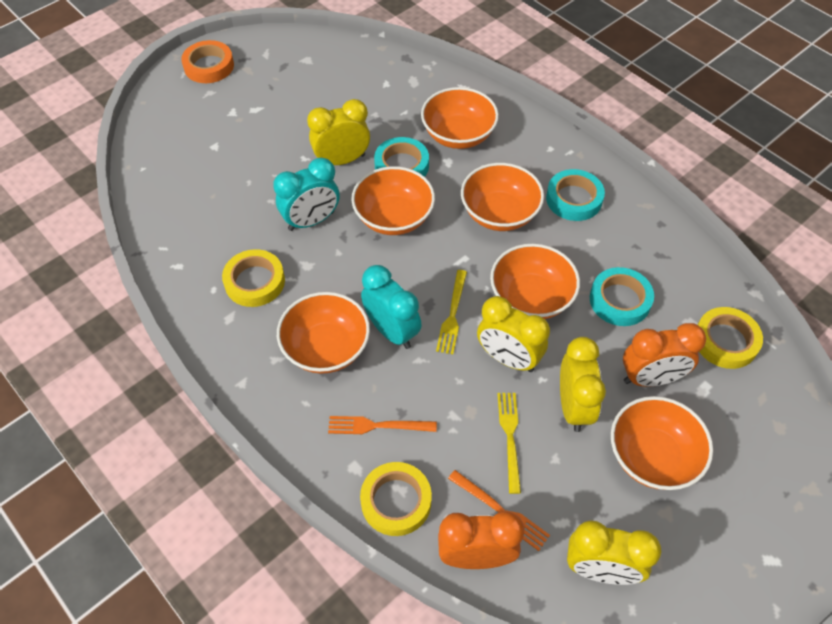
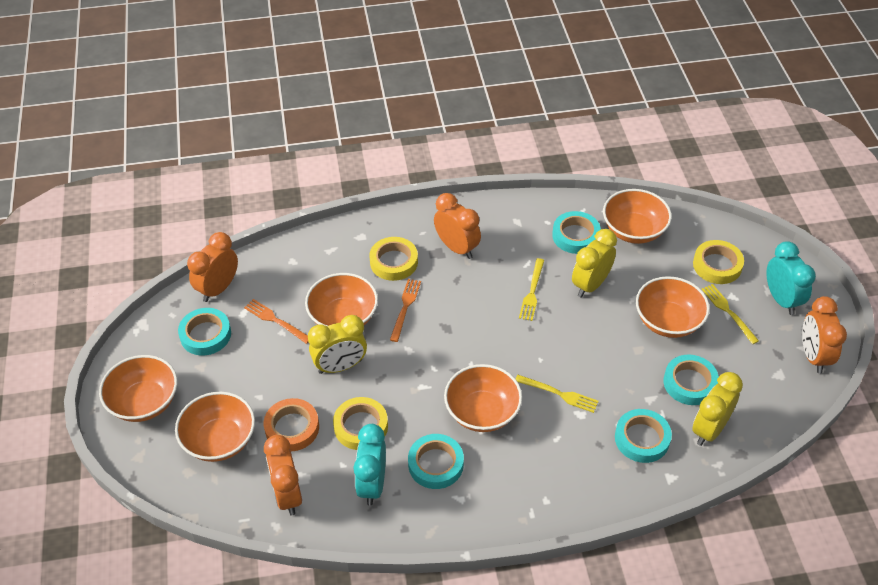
orange clock: 2 -> 4
turquoise tape: 3 -> 5
yellow clock: 4 -> 3
yellow fork: 2 -> 3

